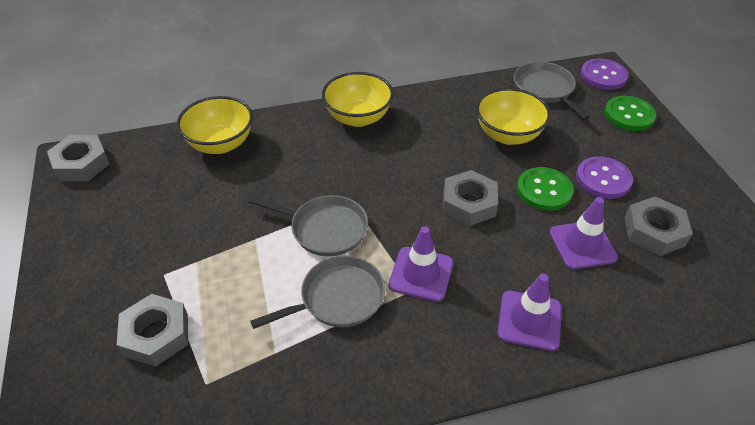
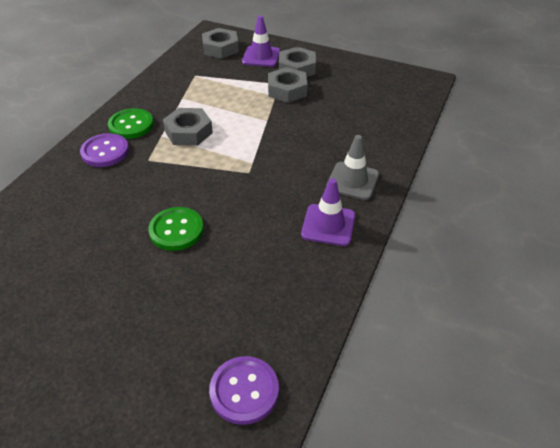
grey pan: 3 -> 0
grey traffic cone: 0 -> 1
purple traffic cone: 3 -> 2
yellow bowl: 3 -> 0

